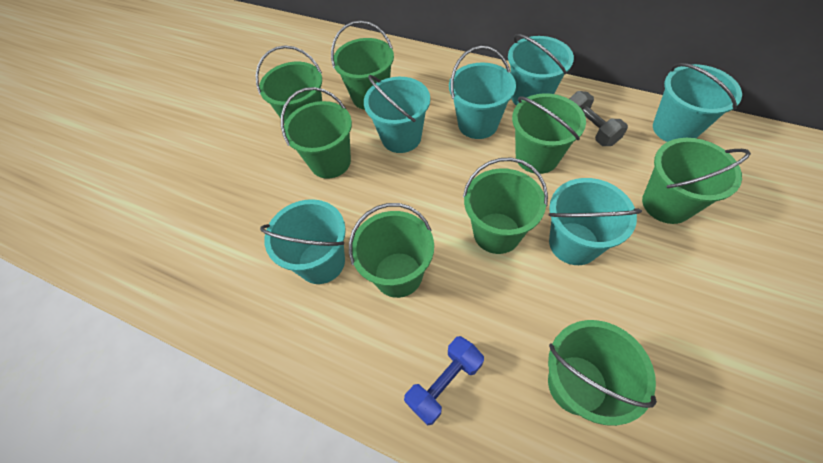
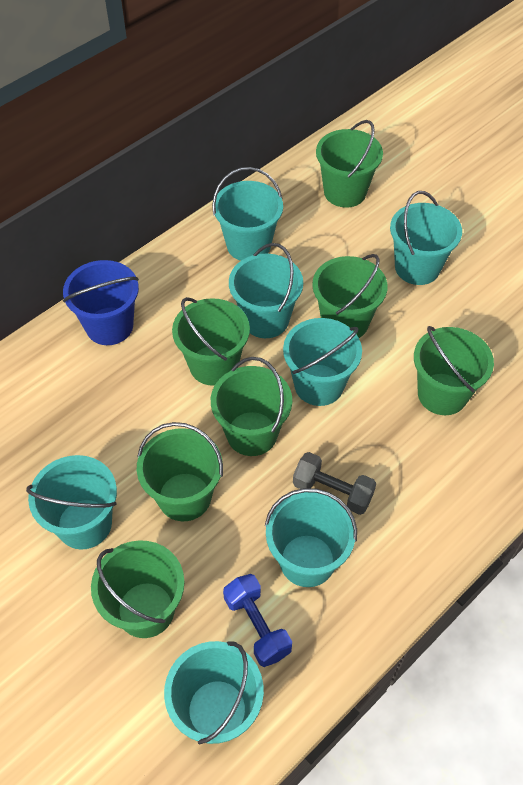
blue bucket: 0 -> 1
green bucket: 8 -> 7
turquoise bucket: 6 -> 7

